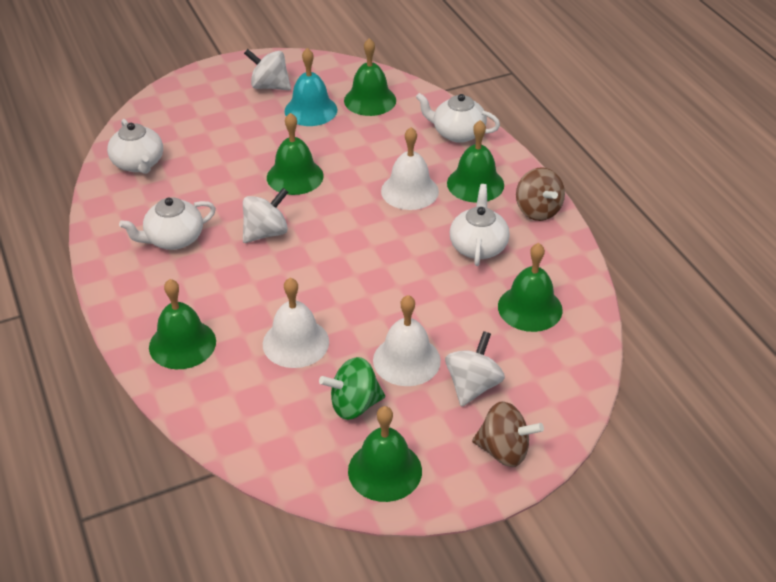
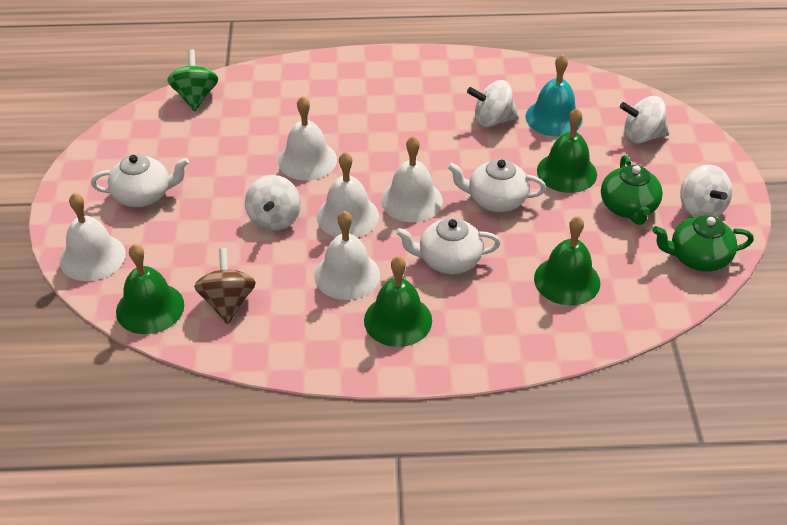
brown spinning top: 2 -> 1
green bell: 6 -> 4
green teapot: 0 -> 2
white bell: 3 -> 5
white spinning top: 3 -> 4
white teapot: 4 -> 3

